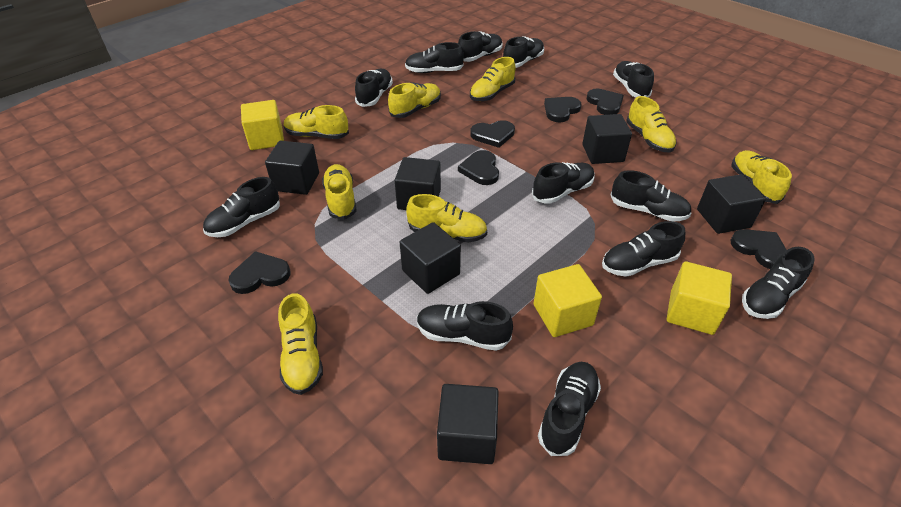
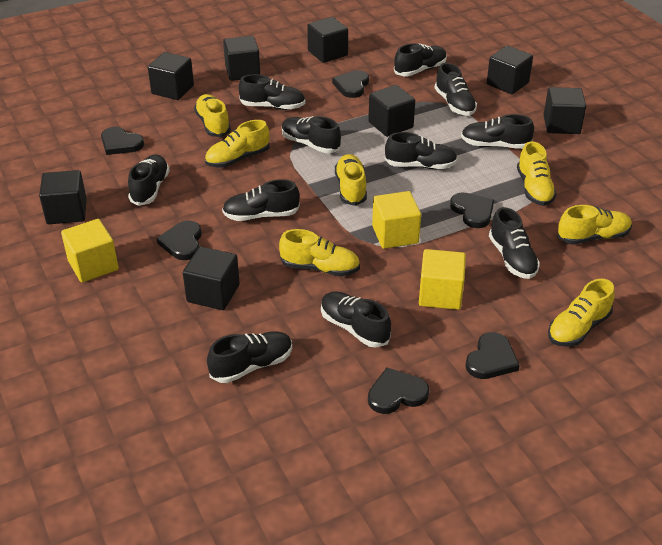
black cube: 6 -> 8
black shoe: 12 -> 11
yellow shoe: 8 -> 7

